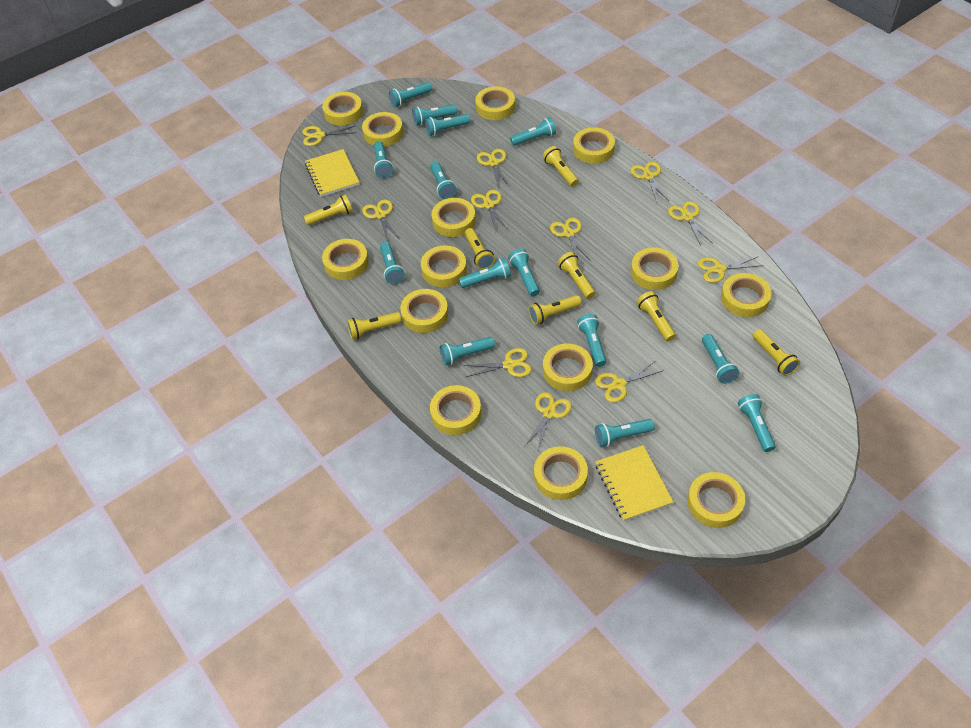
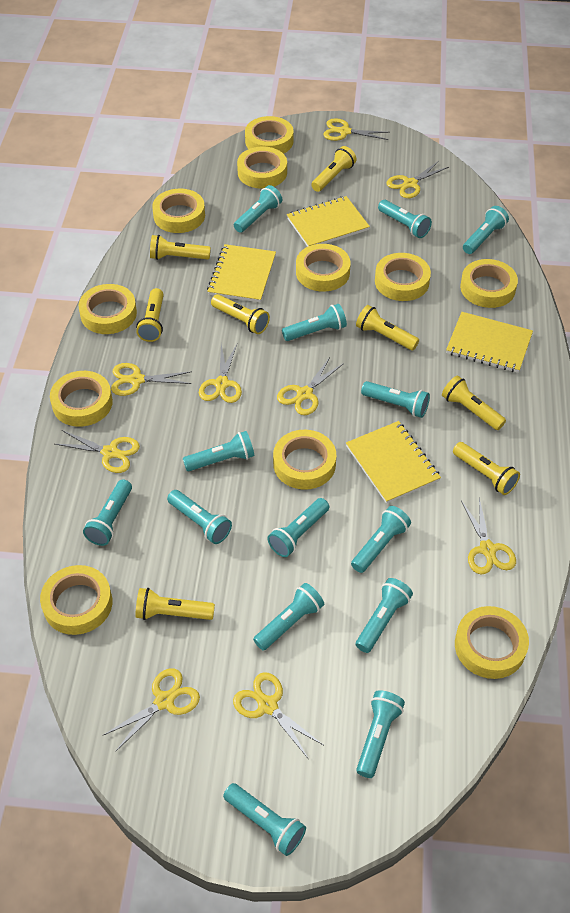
yellow notebook: 2 -> 4
yellow scissors: 11 -> 9
yellow tape: 14 -> 11

